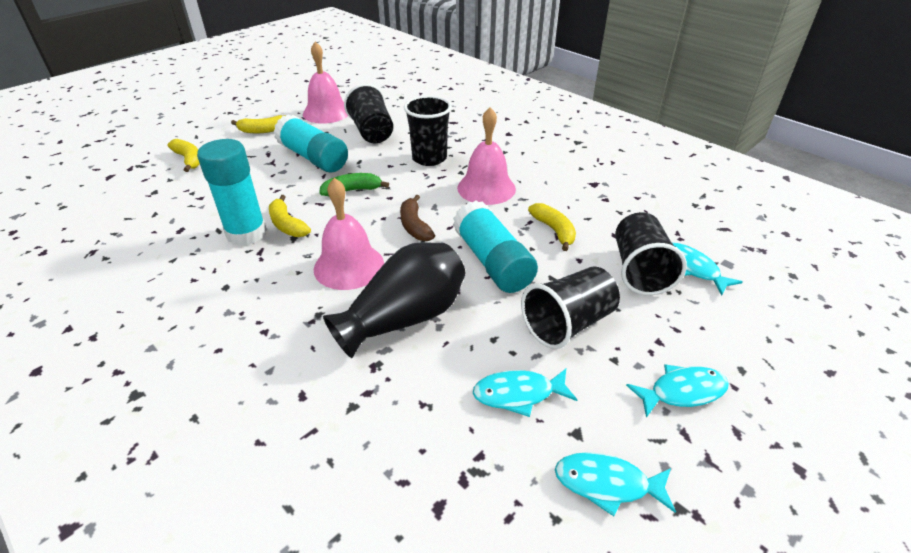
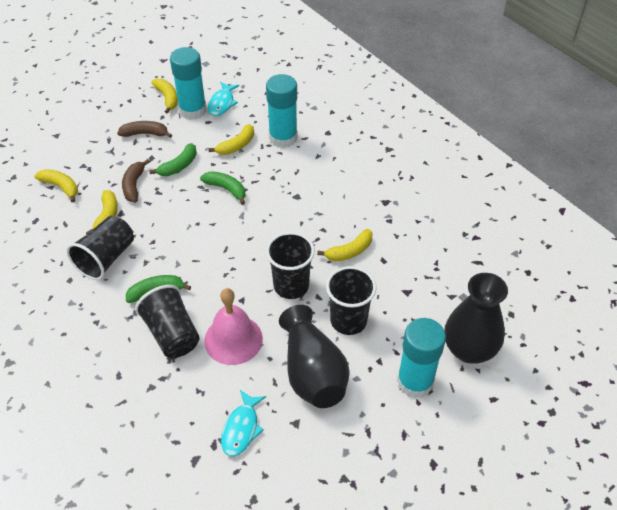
black vase: 1 -> 2
brown banana: 1 -> 2
green banana: 1 -> 3
pink bell: 3 -> 1
turquoise fish: 4 -> 2
yellow banana: 4 -> 5

